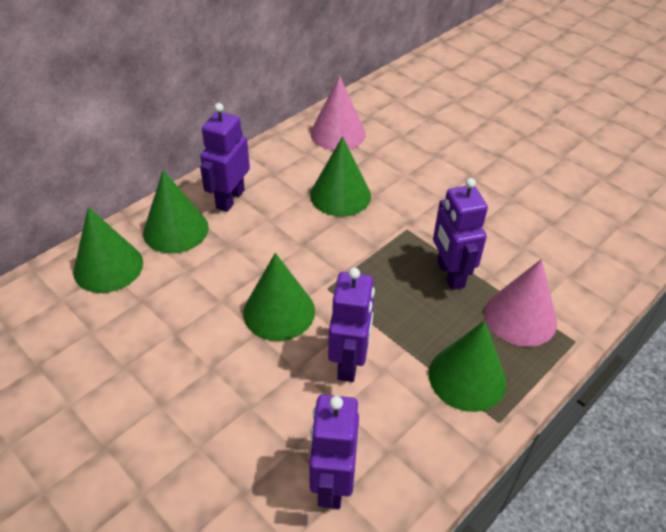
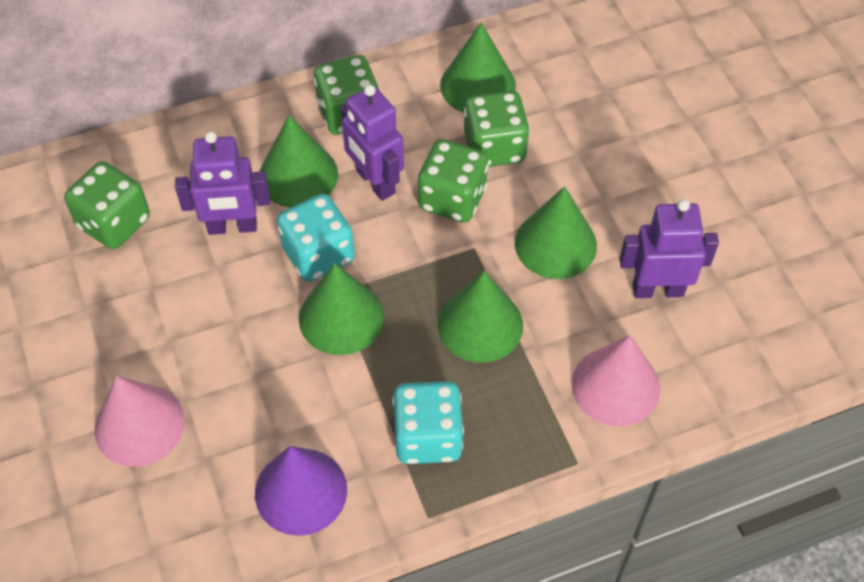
green dice: 0 -> 4
purple cone: 0 -> 1
purple robot: 4 -> 3
turquoise dice: 0 -> 2

